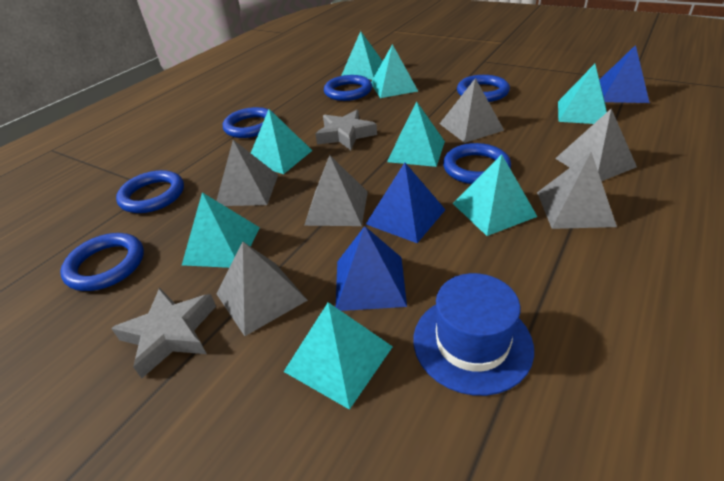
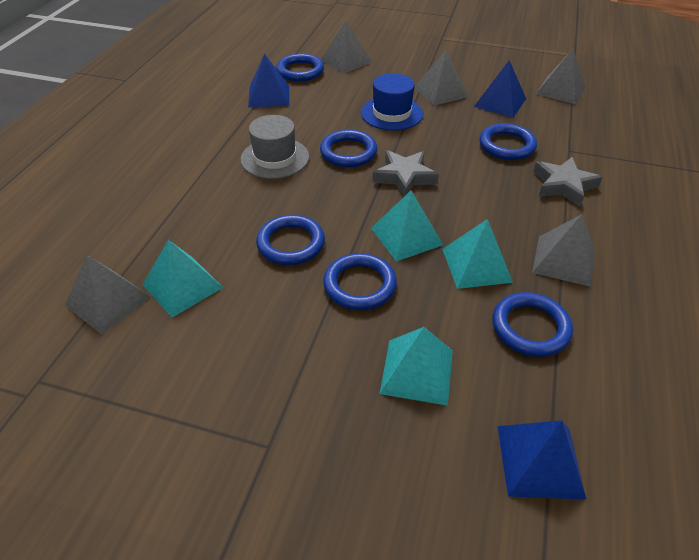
grey hat: 0 -> 1
grey pyramid: 6 -> 5
turquoise pyramid: 8 -> 4

